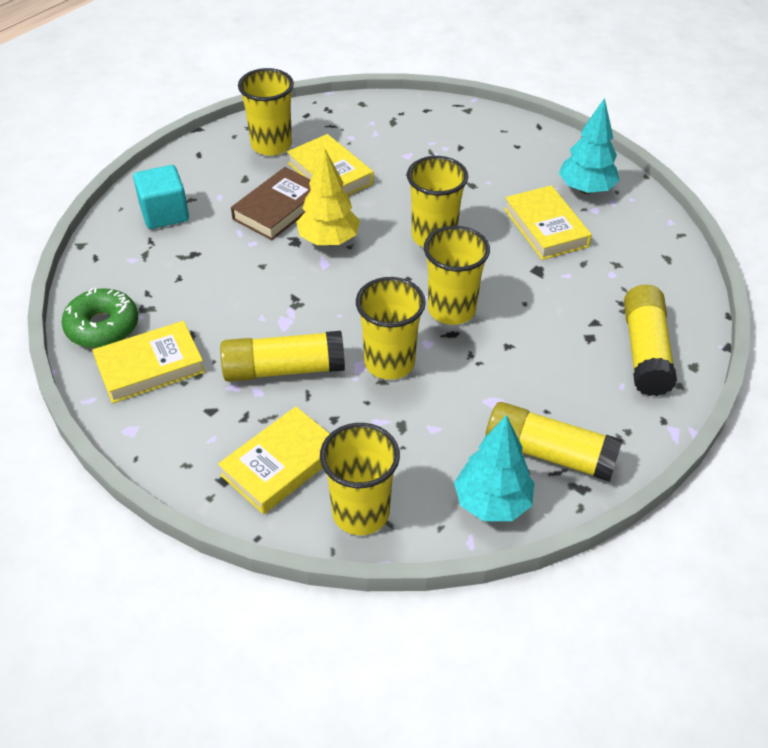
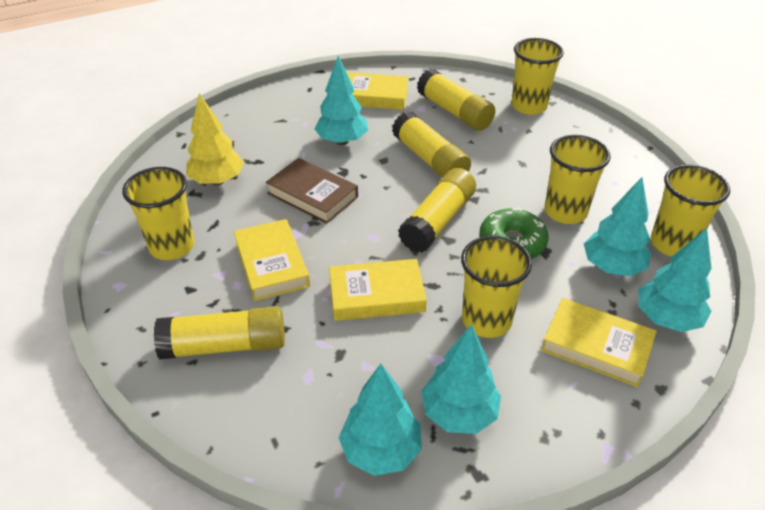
turquoise cube: 1 -> 0
turquoise tree: 2 -> 5
yellow glue stick: 3 -> 4

